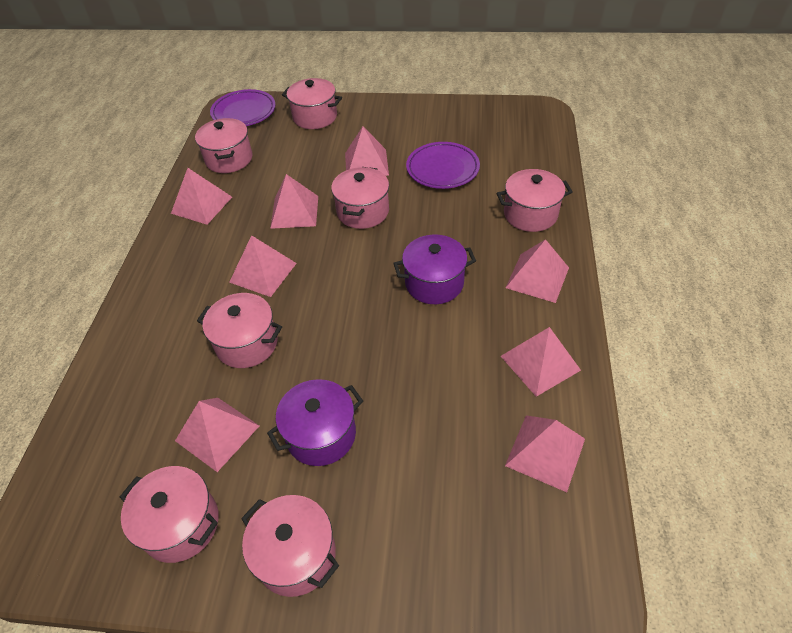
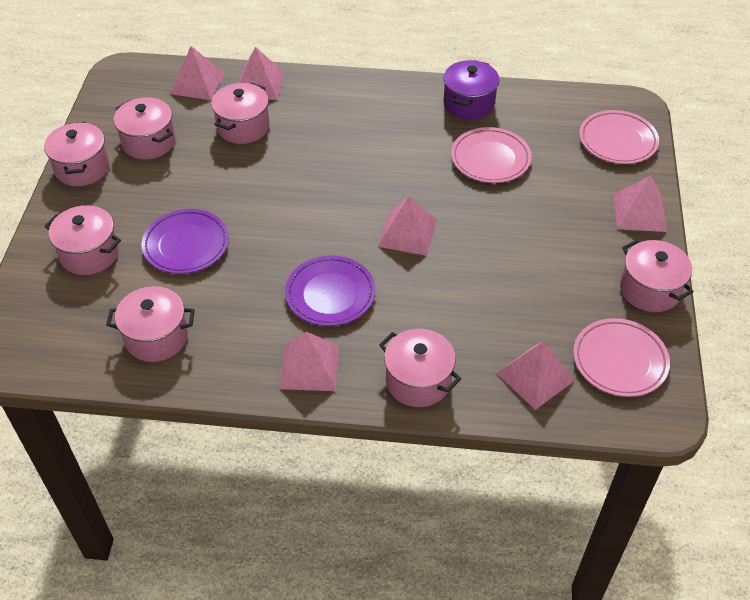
pink plate: 0 -> 3
pink pyramid: 8 -> 6
purple pot: 2 -> 1

